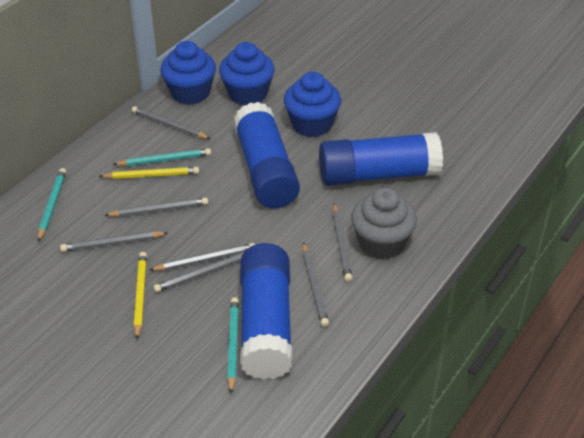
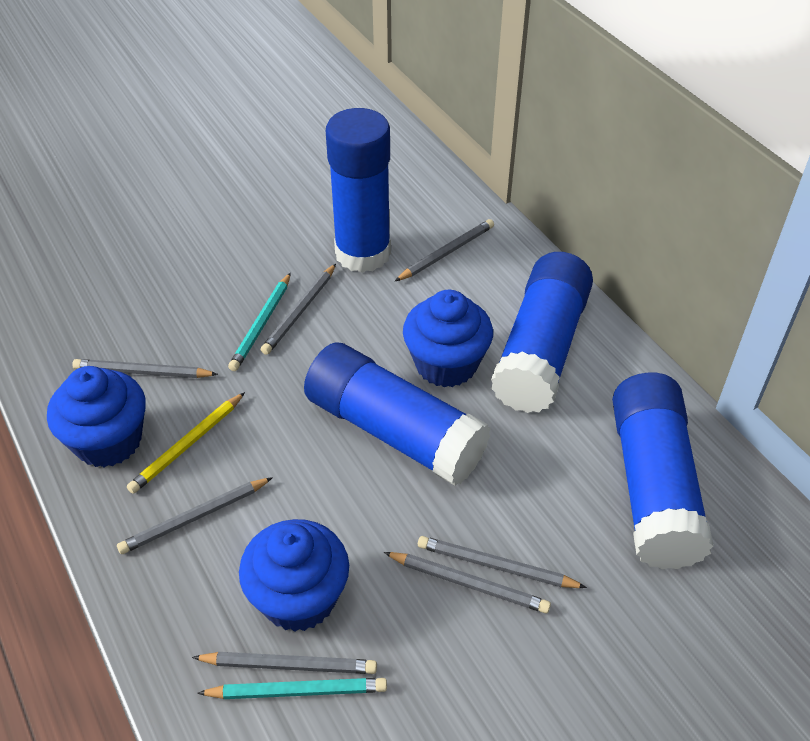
blue glue stick: 3 -> 4
grey cupcake: 1 -> 0
turquoise pencil: 3 -> 2
yellow pencil: 2 -> 1

